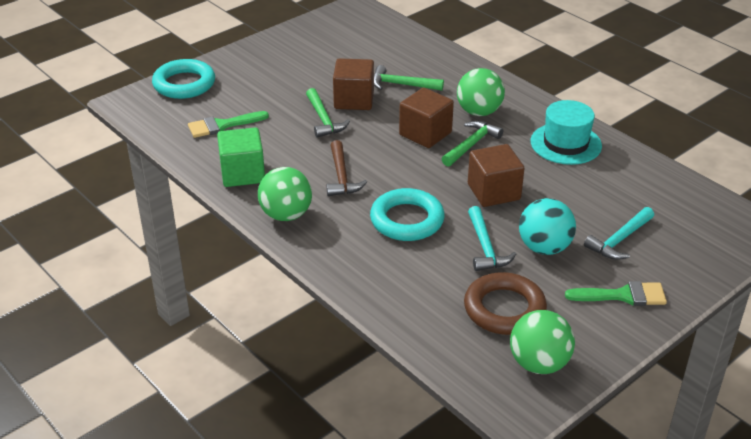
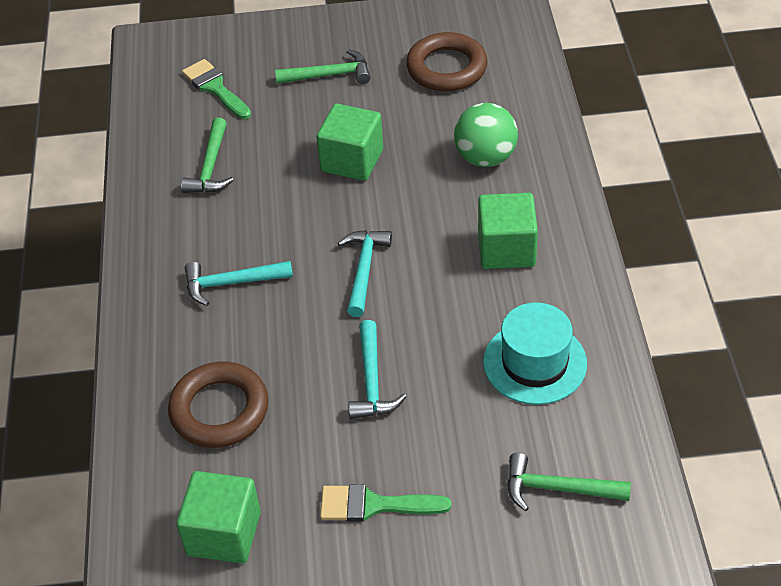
brown cube: 3 -> 0
brown hammer: 1 -> 0
brown ring: 1 -> 2
green ball: 3 -> 1
green cube: 1 -> 3
turquoise ball: 1 -> 0
turquoise hammer: 2 -> 3
turquoise ring: 2 -> 0

